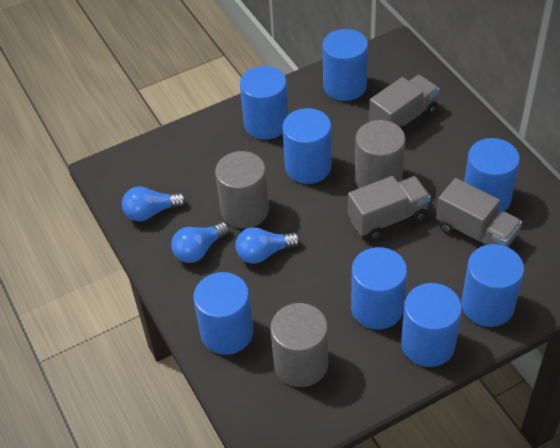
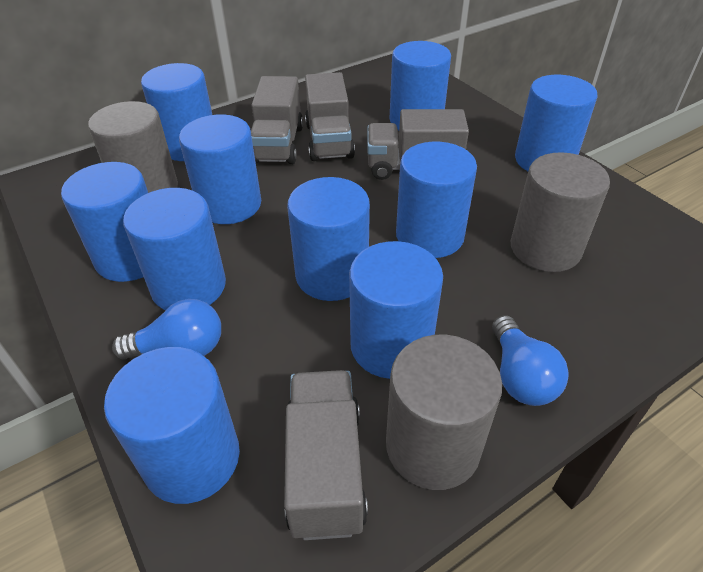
blue cylinder: 8 -> 10
blue light bulb: 3 -> 2
grey truck: 3 -> 4

